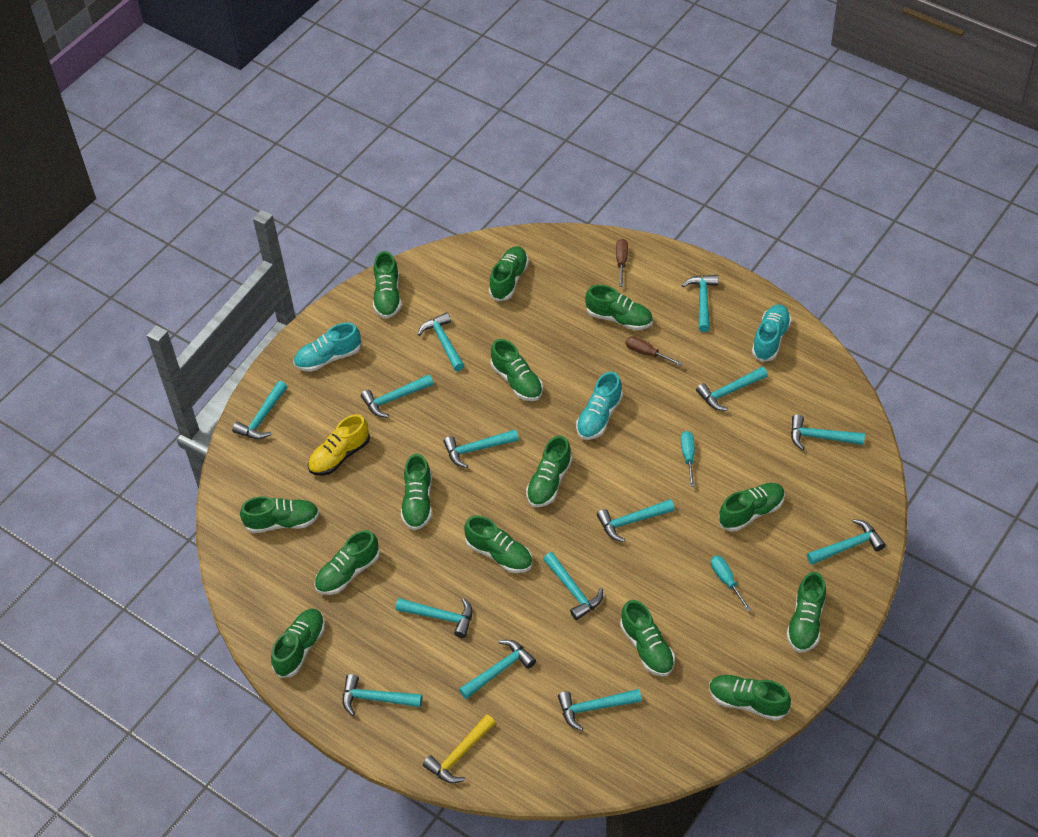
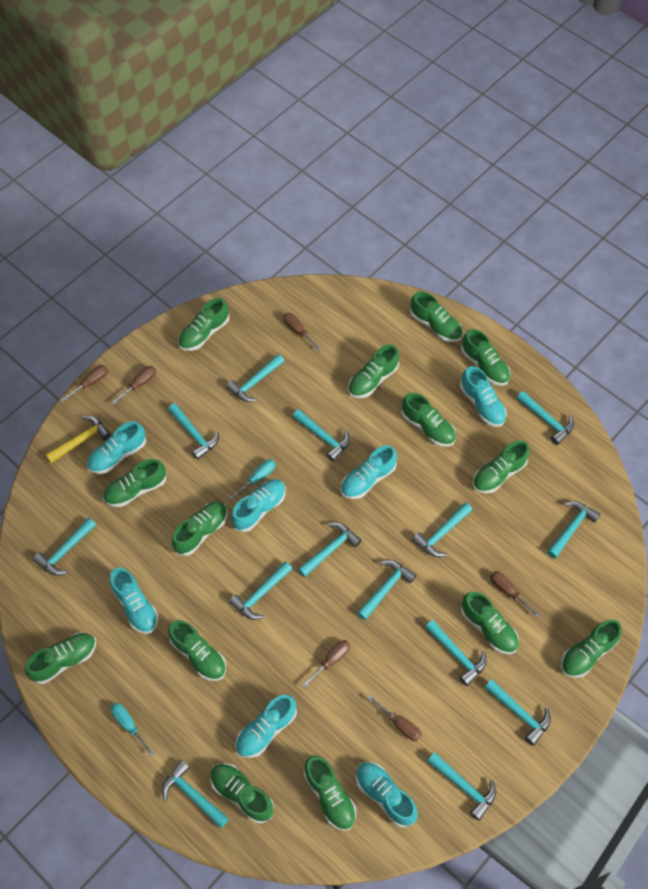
brown screwdriver: 2 -> 6
turquoise shoe: 3 -> 7
yellow shoe: 1 -> 0

